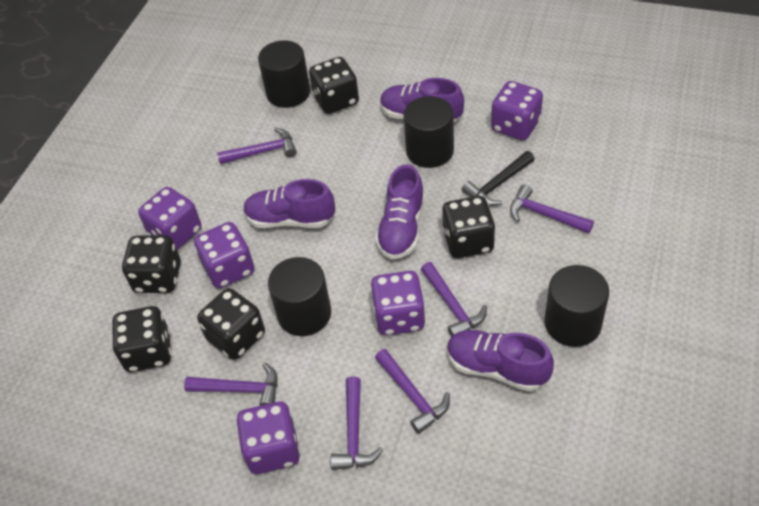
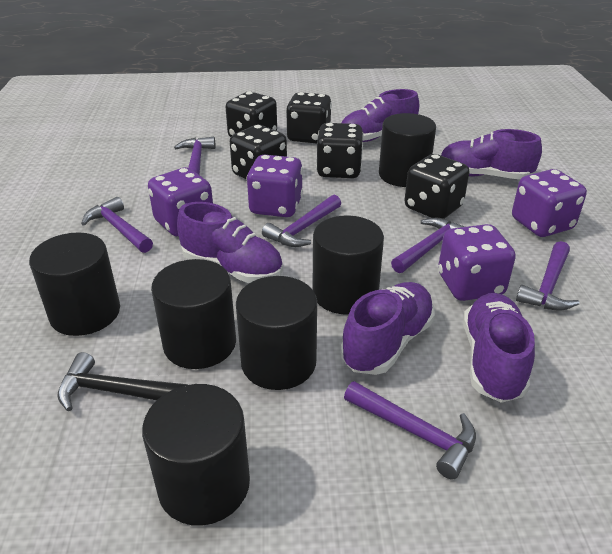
black cylinder: 4 -> 6
purple dice: 5 -> 4
purple shoe: 4 -> 5

